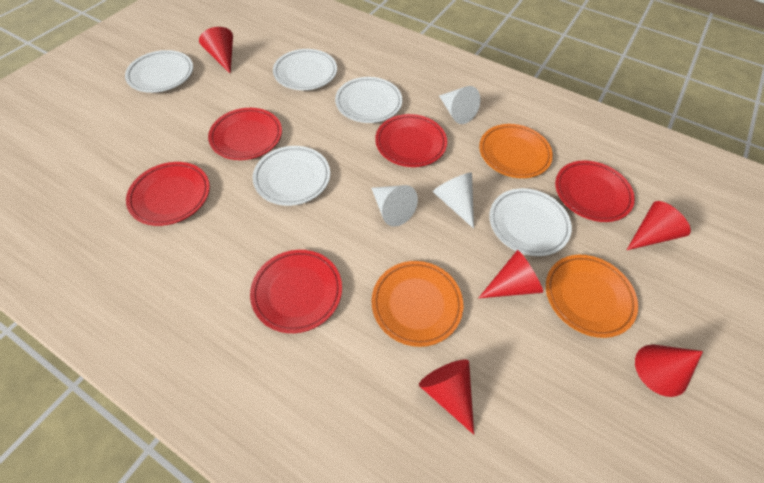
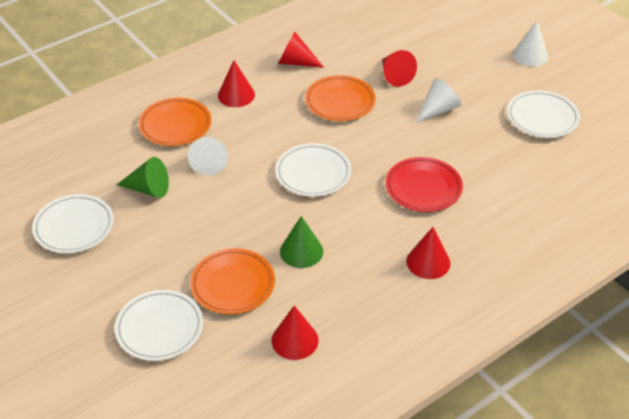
green cone: 0 -> 2
red plate: 5 -> 1
white plate: 5 -> 4

